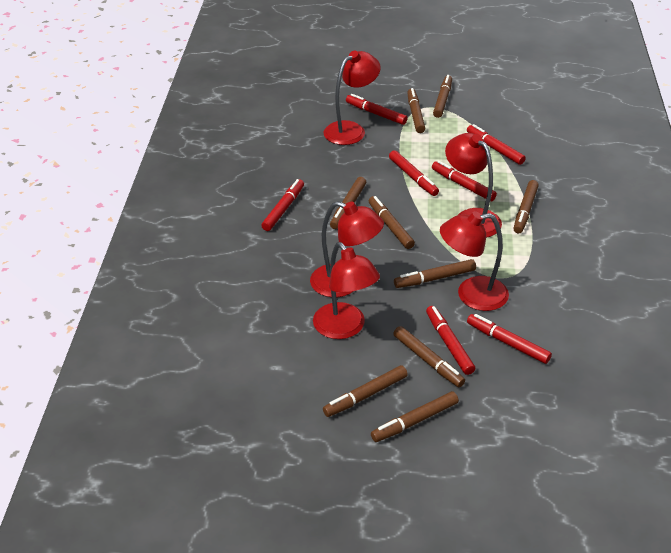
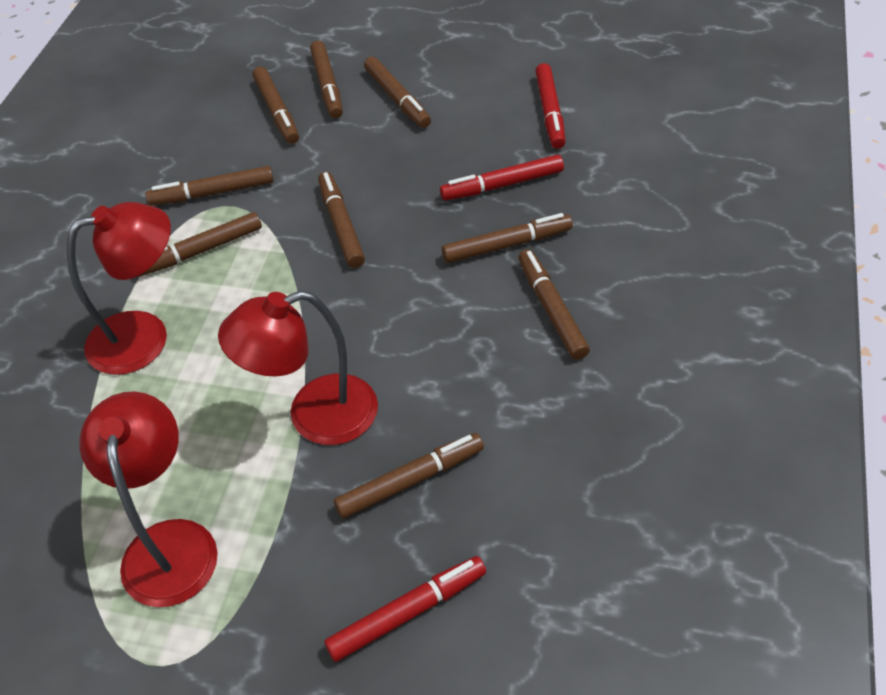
red lamp: 5 -> 3
red marker: 7 -> 3

